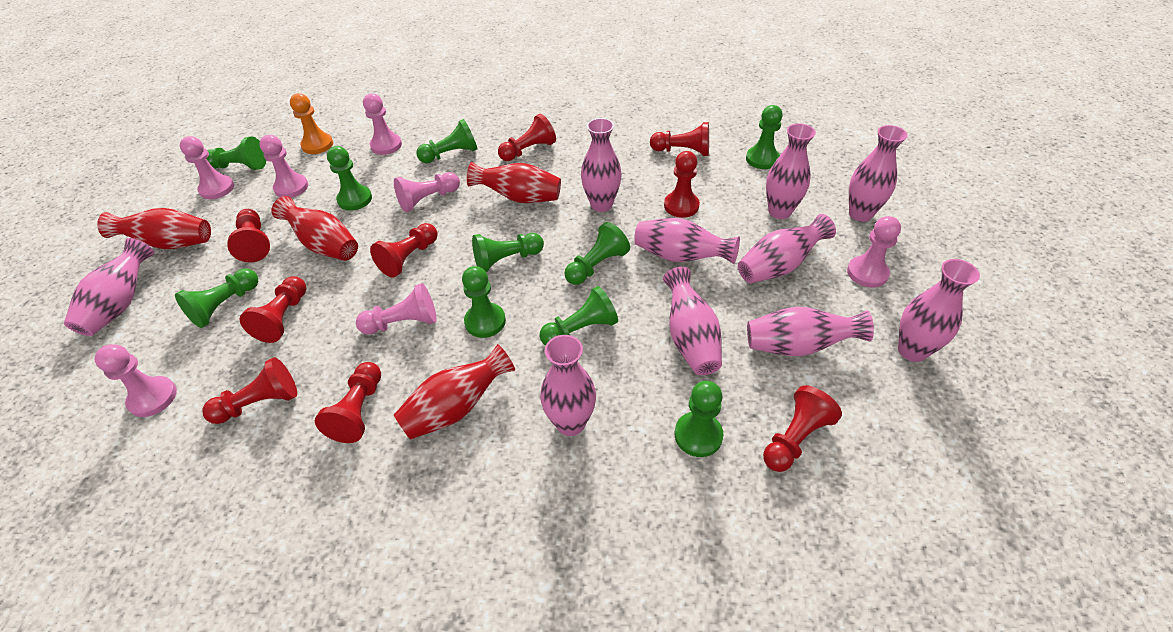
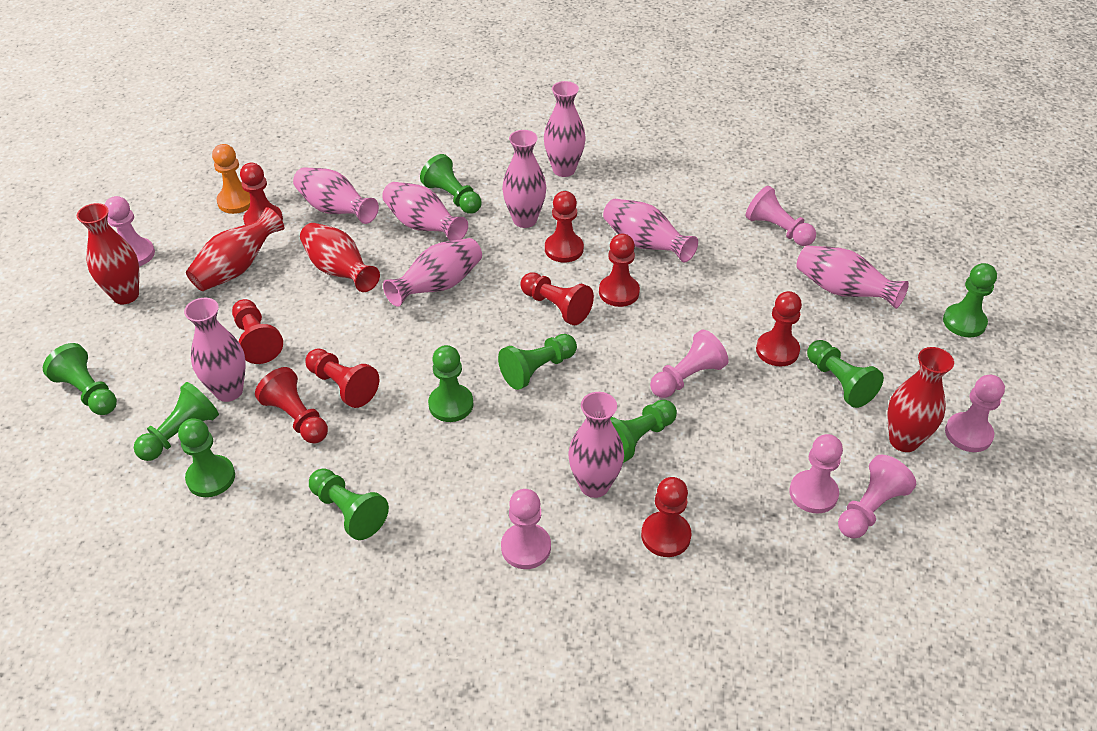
pink vase: 10 -> 9

